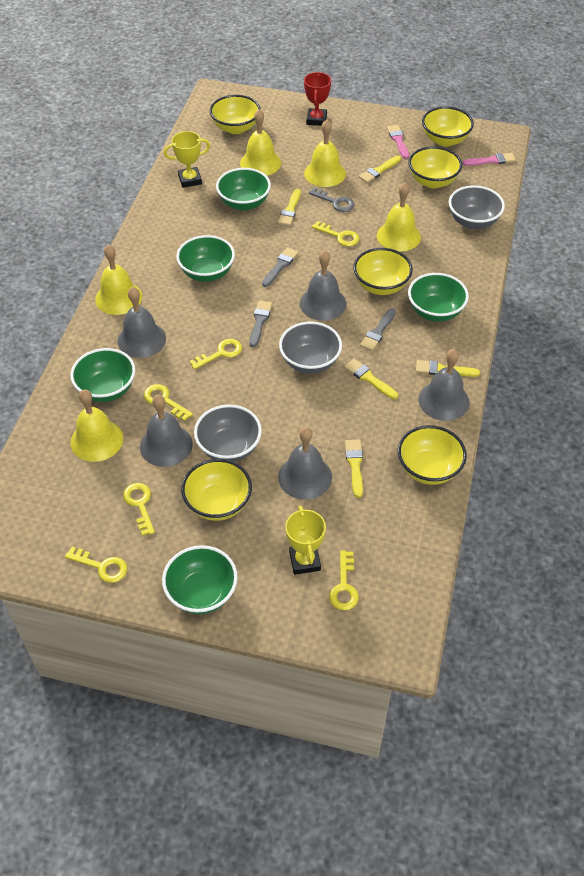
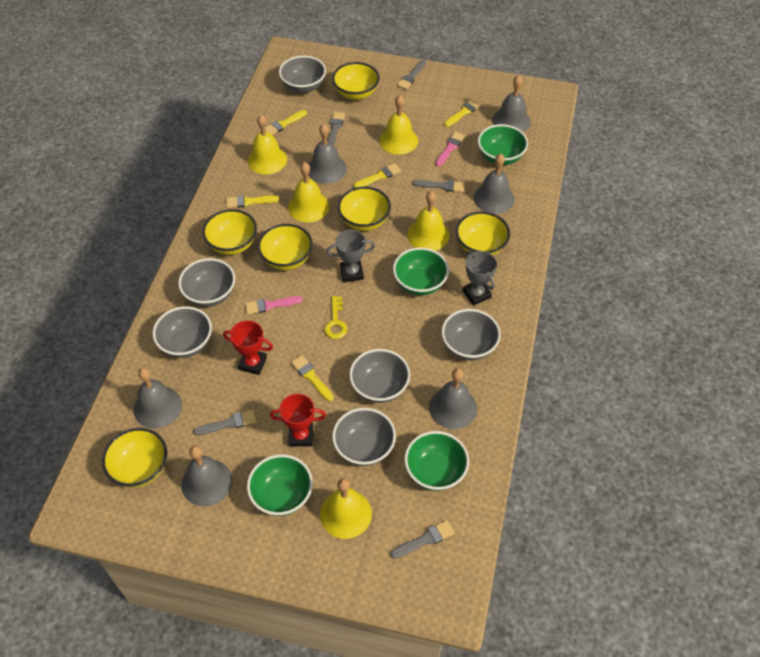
green bowl: 5 -> 4
grey bell: 5 -> 6
grey bowl: 3 -> 6
grey brush: 3 -> 5
grey key: 1 -> 0
grey trophy: 0 -> 2
red trophy: 1 -> 2
yellow key: 6 -> 1
yellow trophy: 2 -> 0

